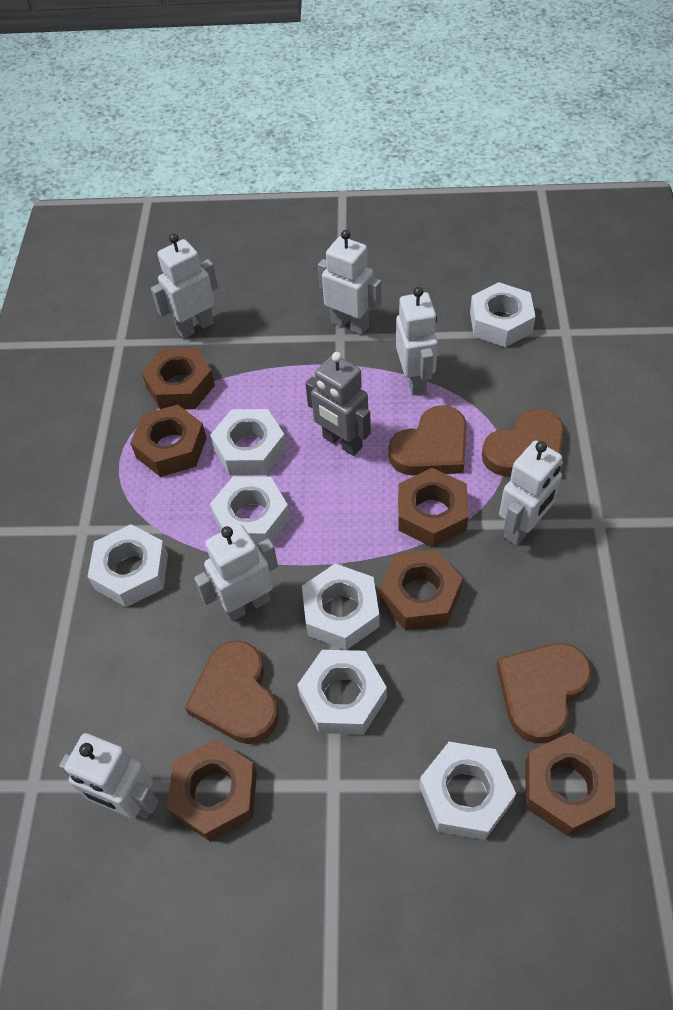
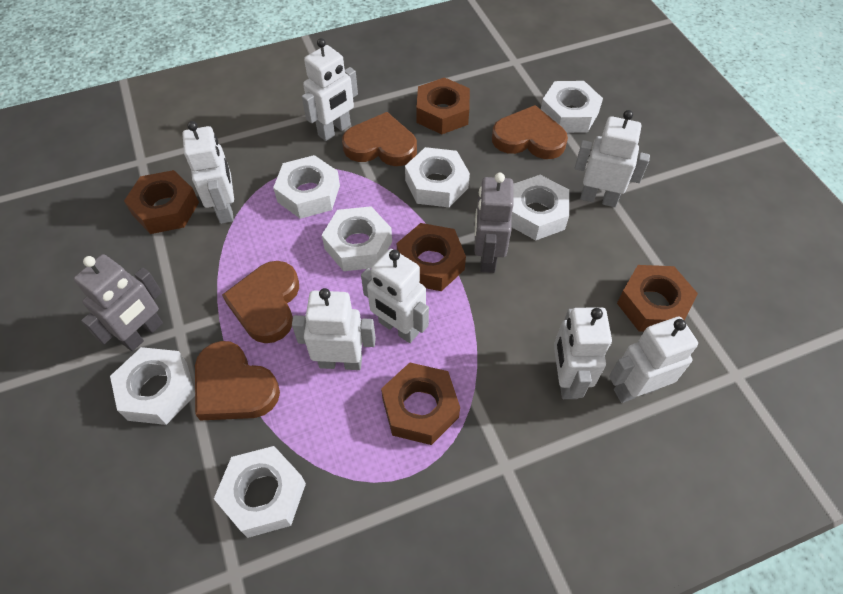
brown nut: 6 -> 5
grey robot: 1 -> 2
white robot: 6 -> 7

